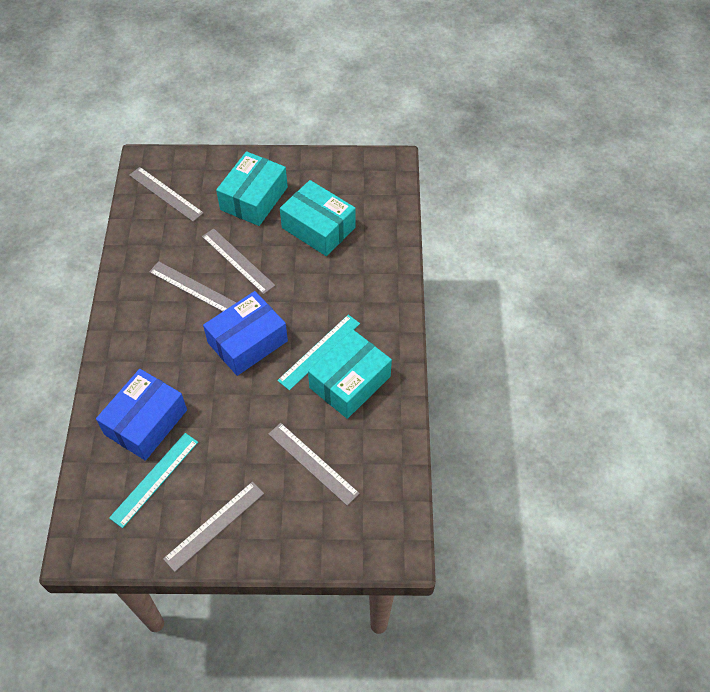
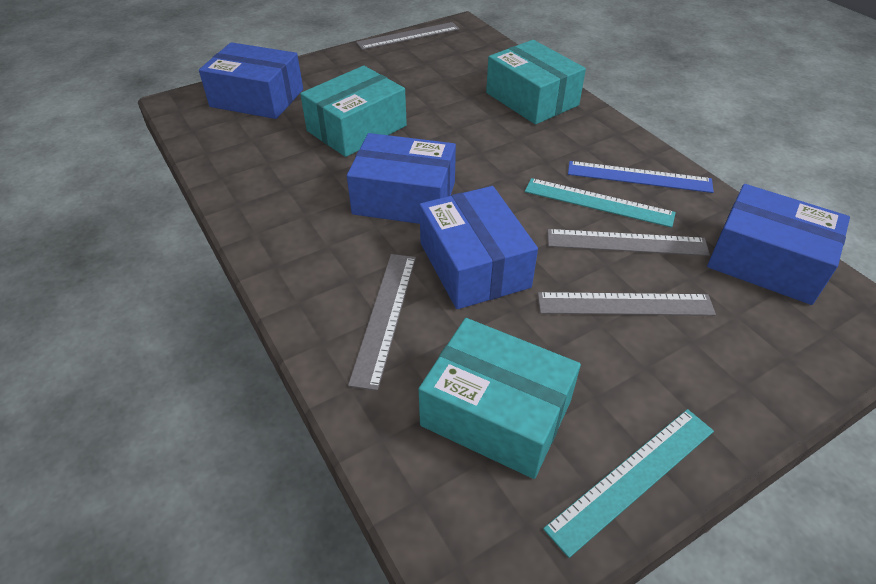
blue box: 2 -> 4
blue ruler: 0 -> 1
grey ruler: 5 -> 4

